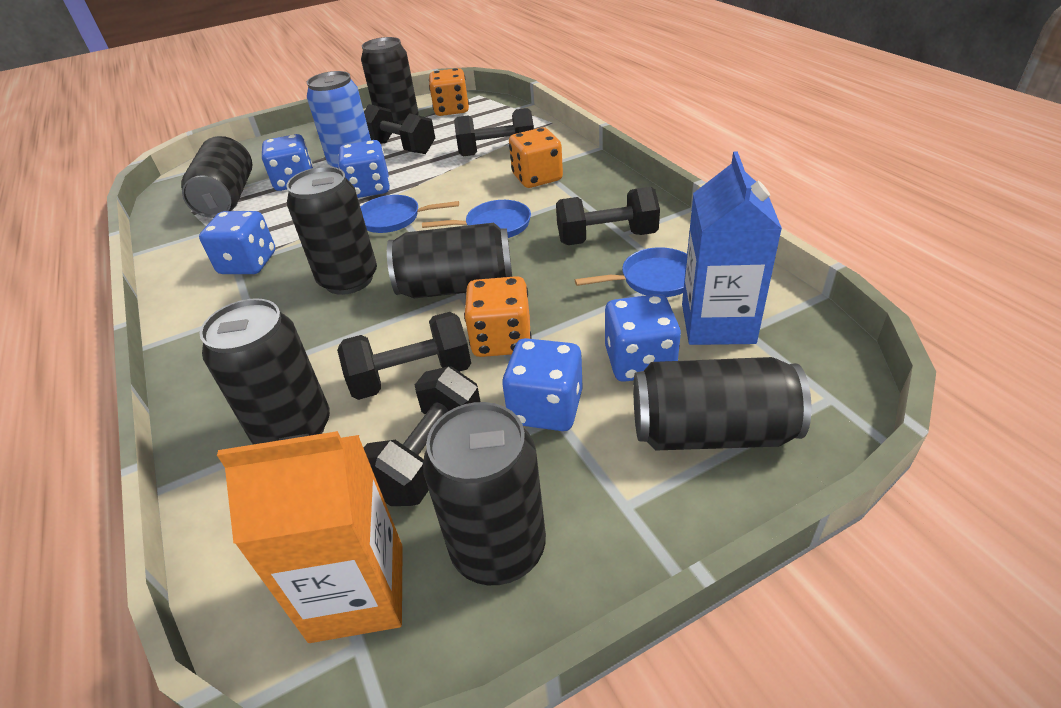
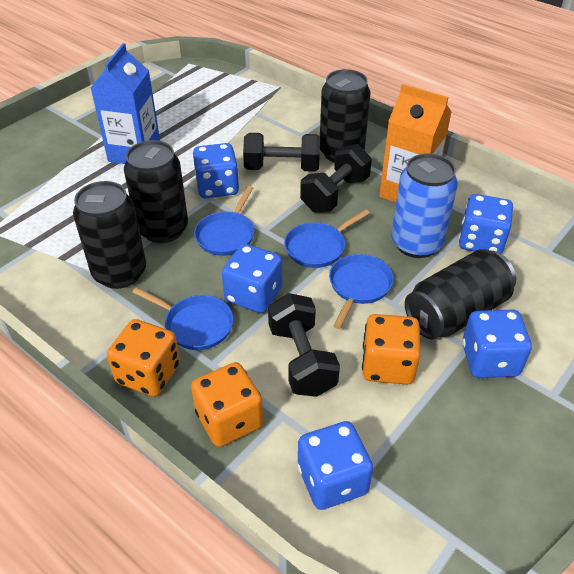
black can: 7 -> 4
black dumbbell: 5 -> 3
blue pan: 3 -> 4

